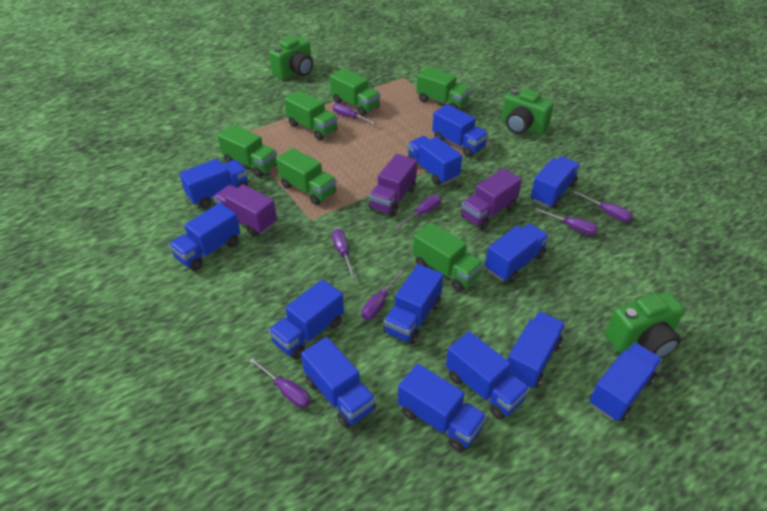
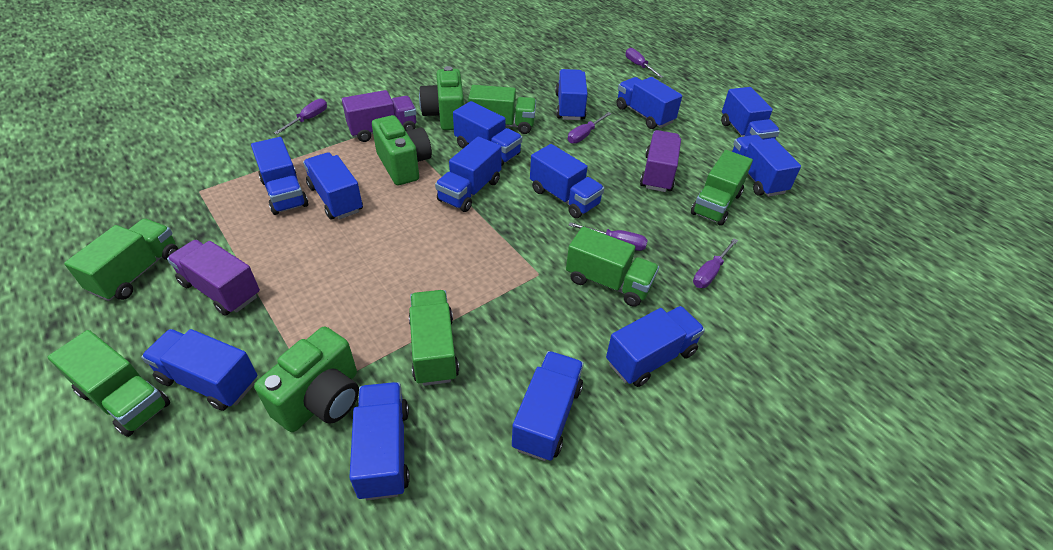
purple screwdriver: 7 -> 5

